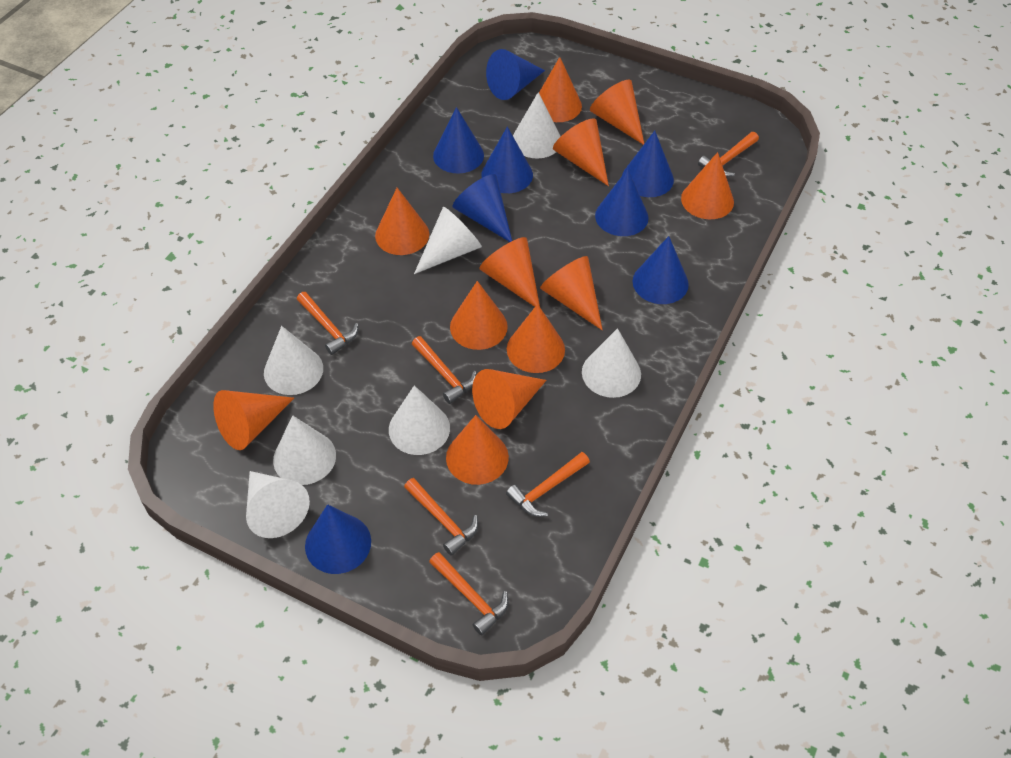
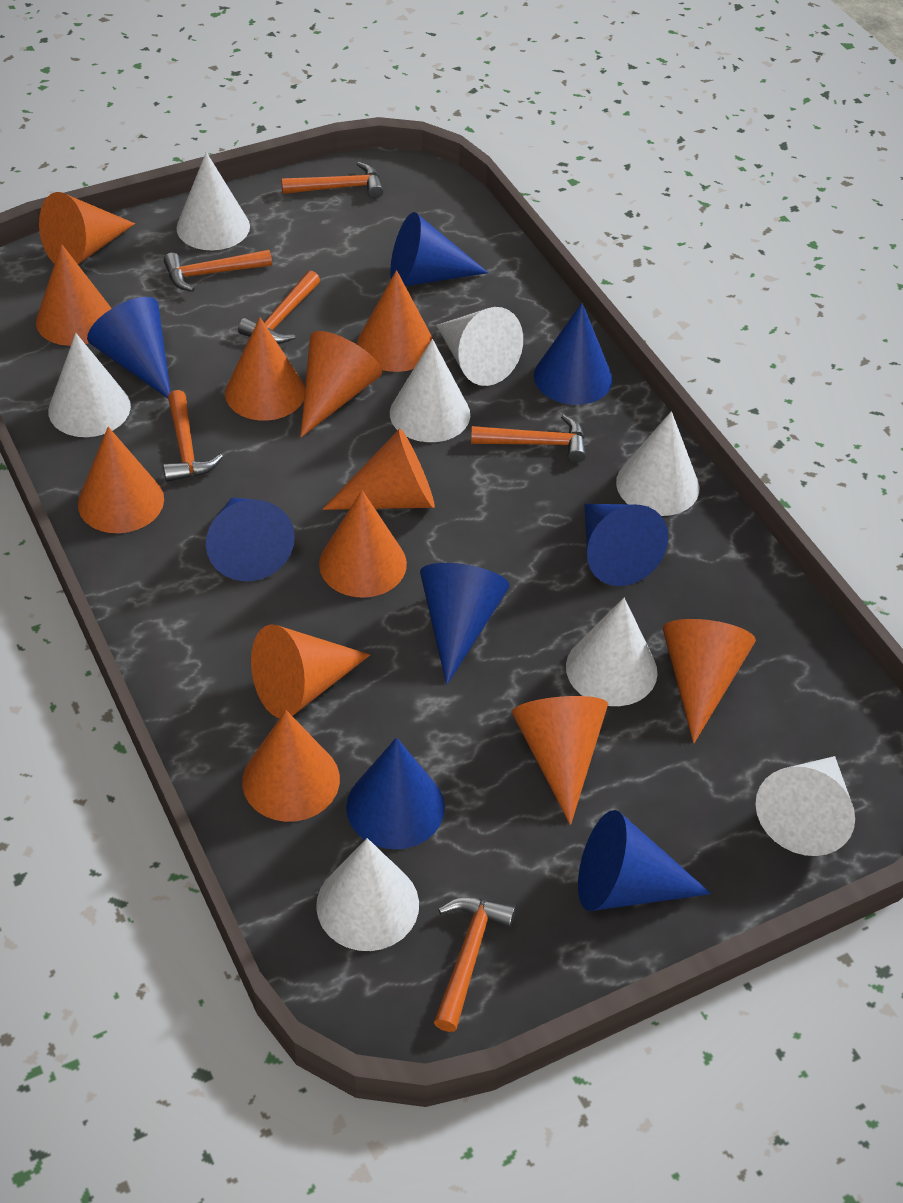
white cone: 7 -> 8

